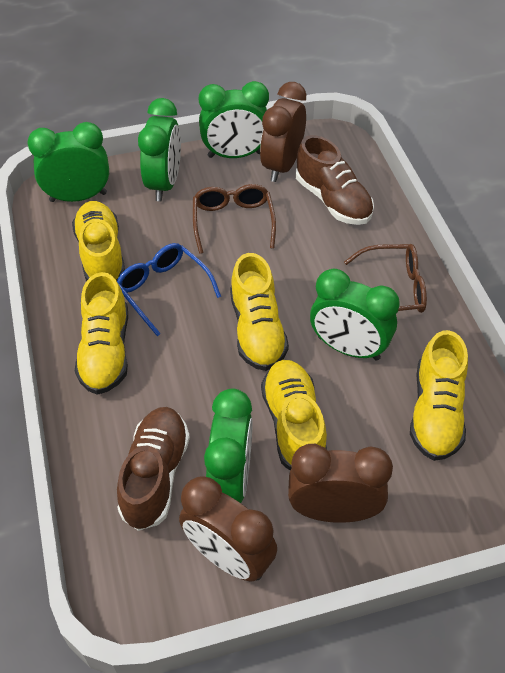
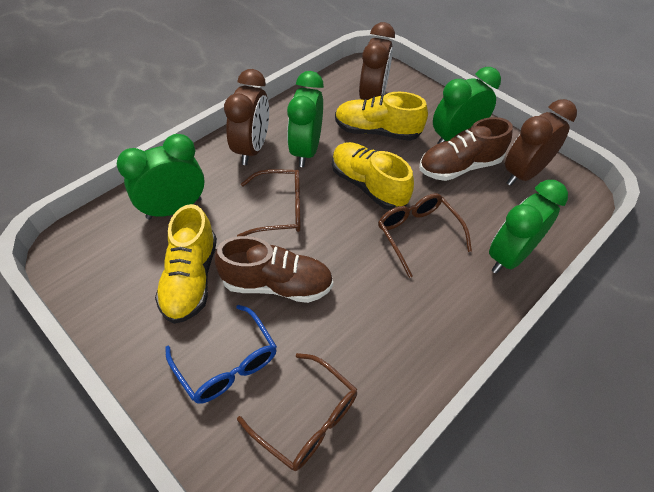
brown glasses: 2 -> 3
green clock: 5 -> 4
yellow shoe: 5 -> 3

